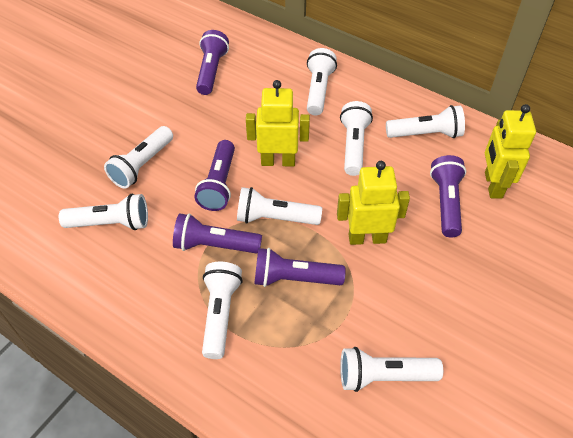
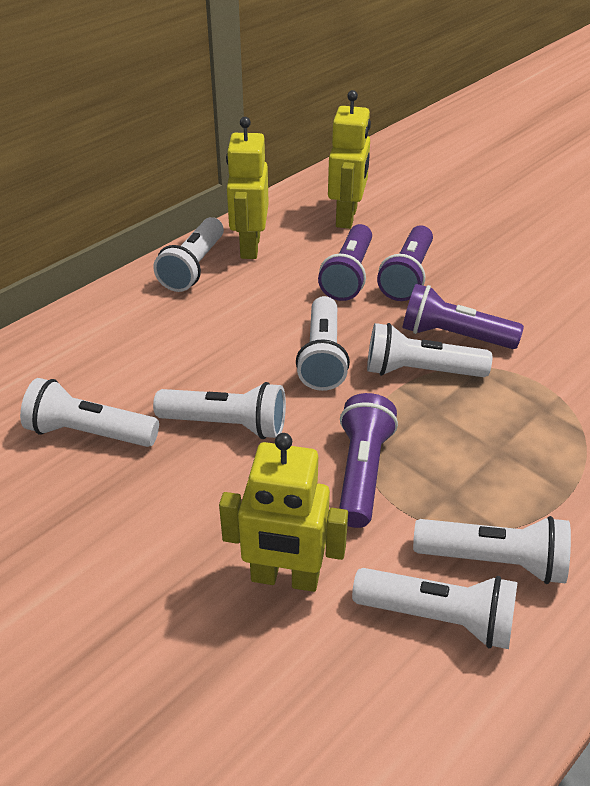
purple flashlight: 5 -> 4
white flashlight: 8 -> 7

